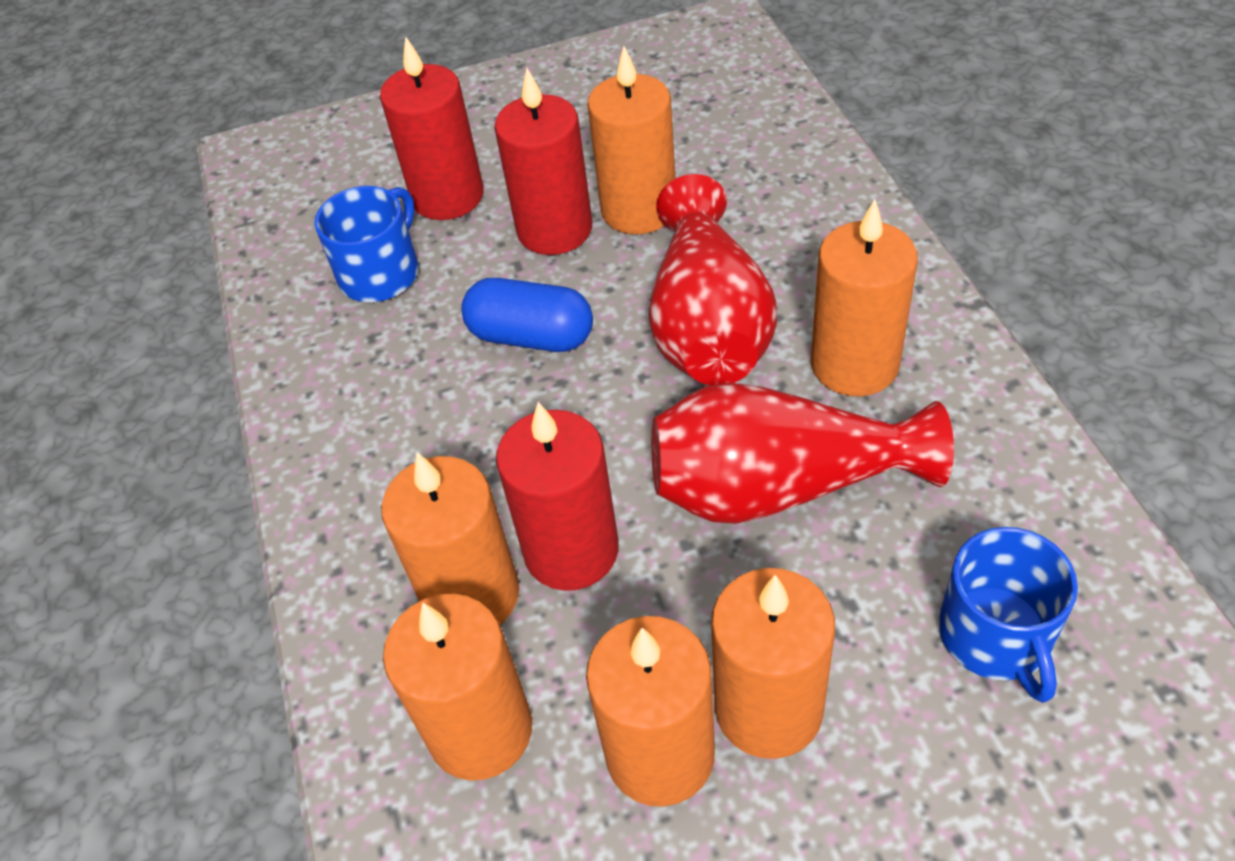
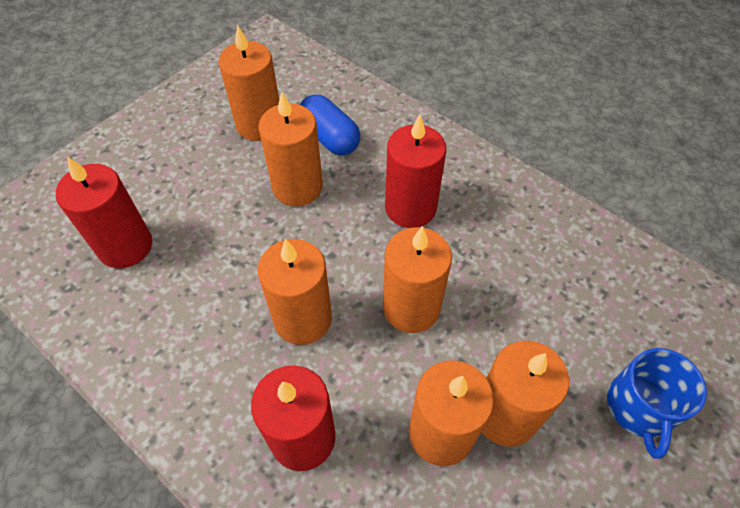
blue mug: 2 -> 1
red vase: 2 -> 0

